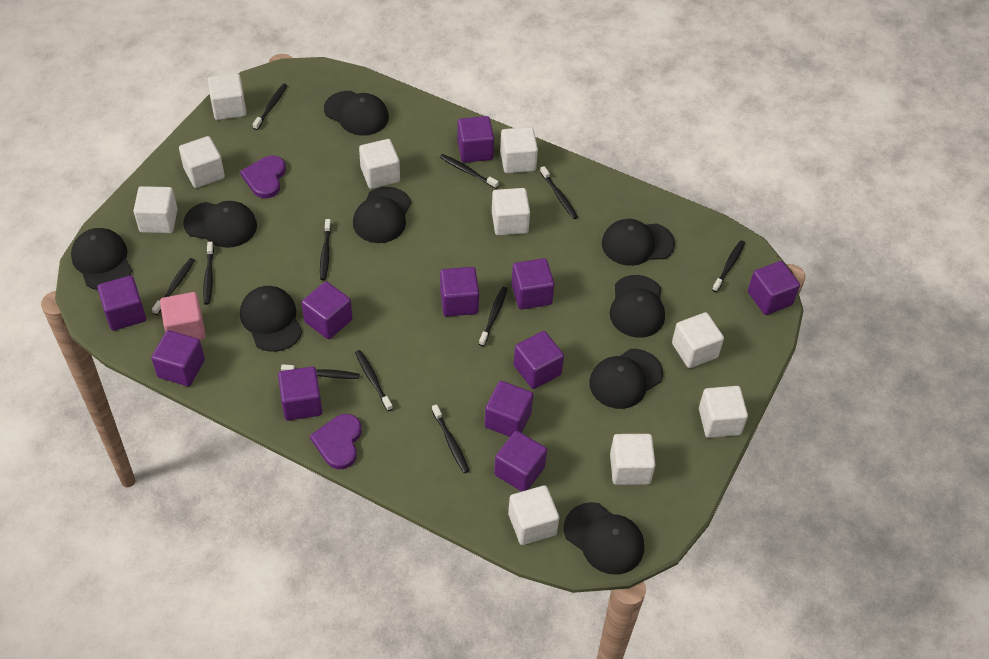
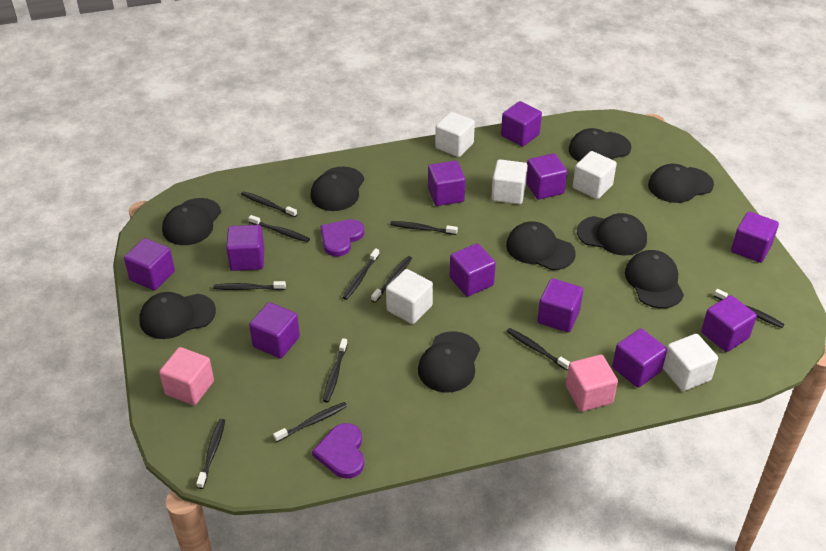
pink cube: 1 -> 2
white cube: 10 -> 5

